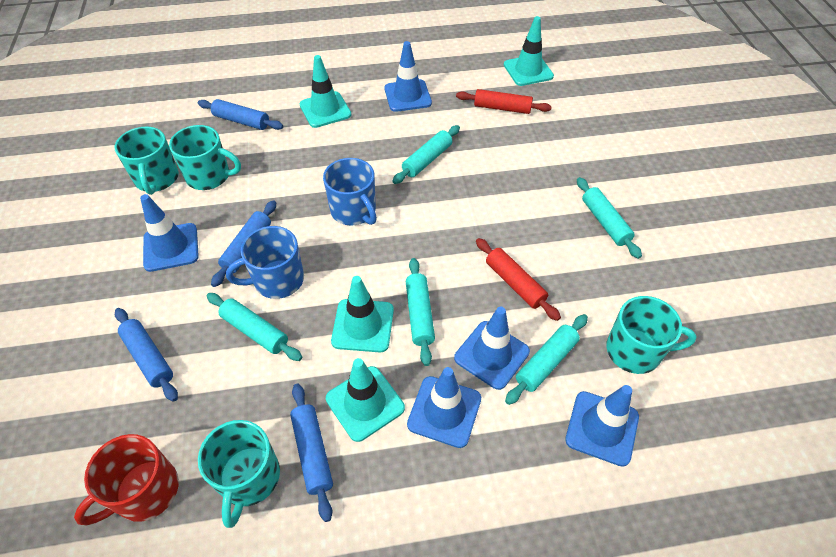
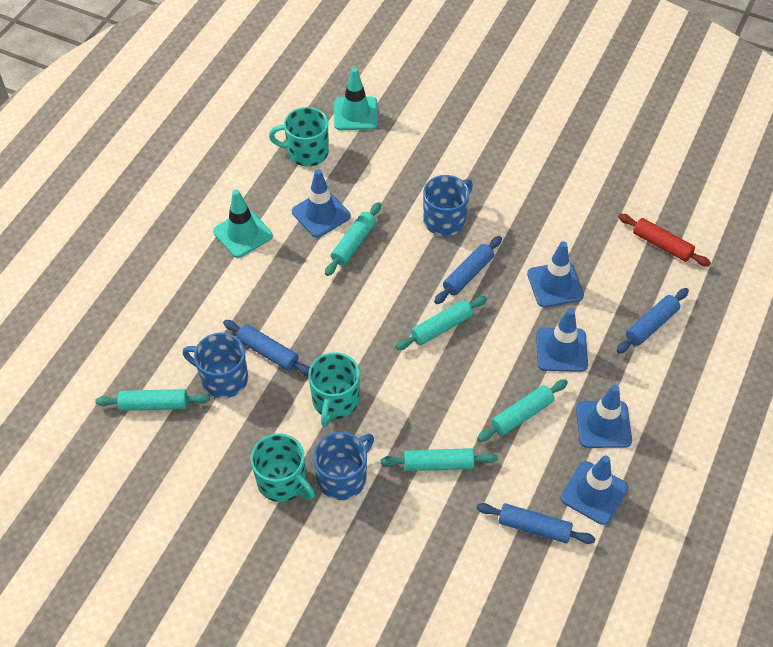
blue mug: 2 -> 3
red mug: 1 -> 0
red rolling pin: 2 -> 1
turquoise mug: 4 -> 3
turquoise traffic cone: 4 -> 2

